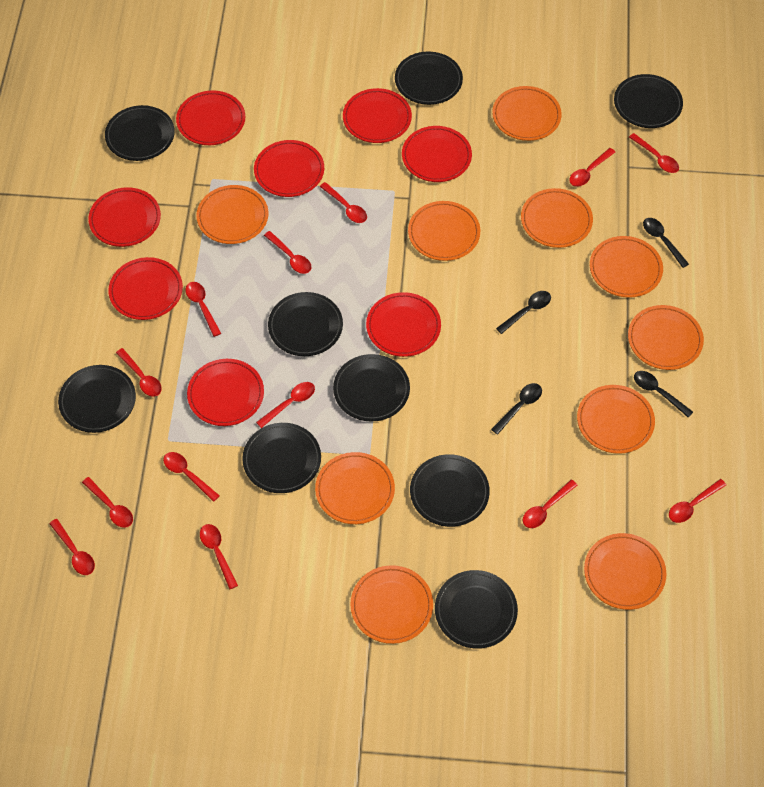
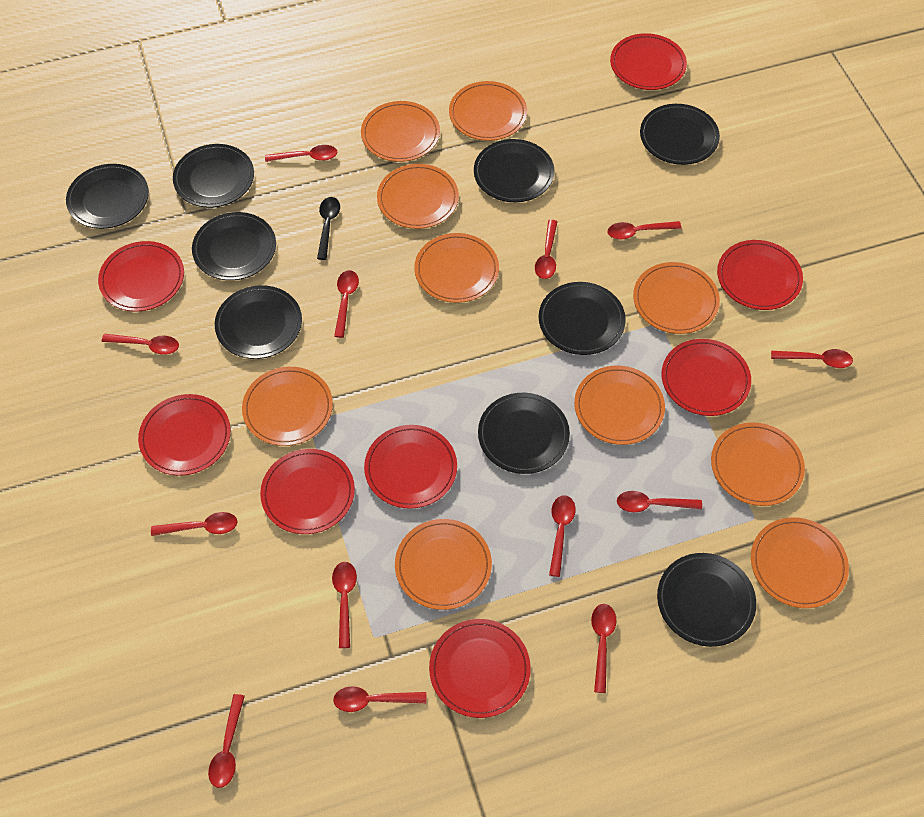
black spoon: 4 -> 1

